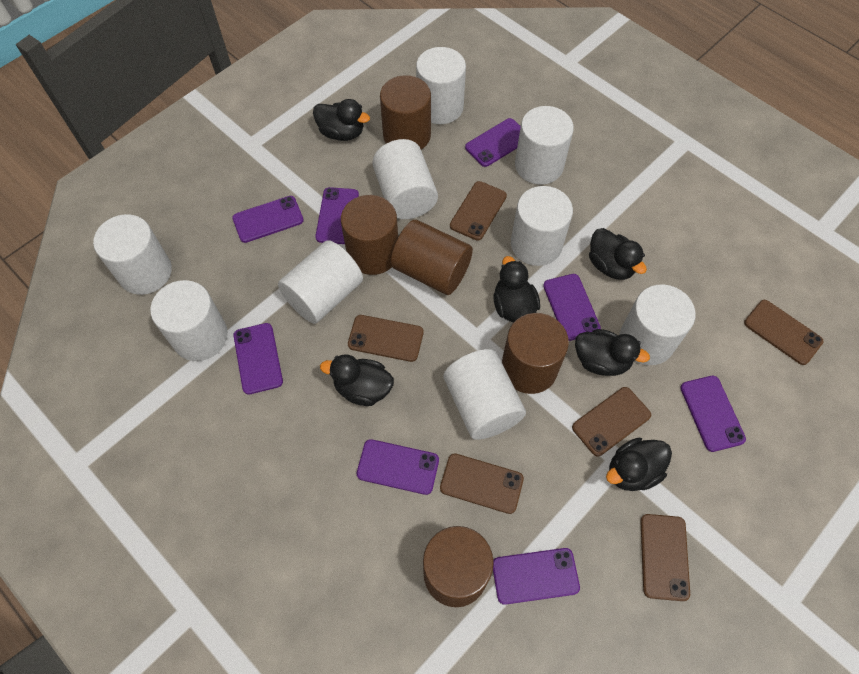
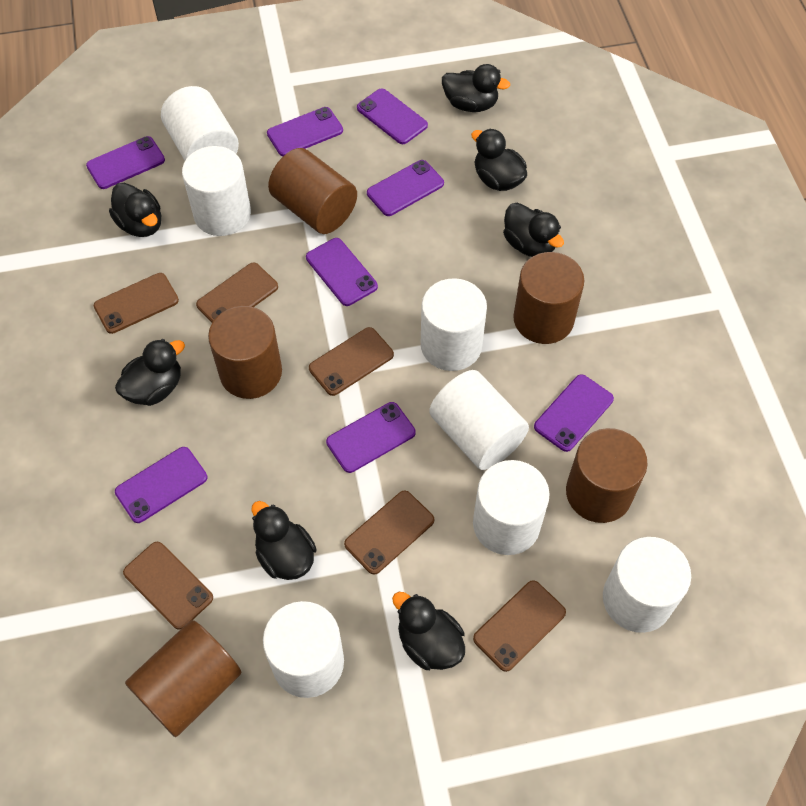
black duck: 6 -> 7
white cylinder: 9 -> 7

